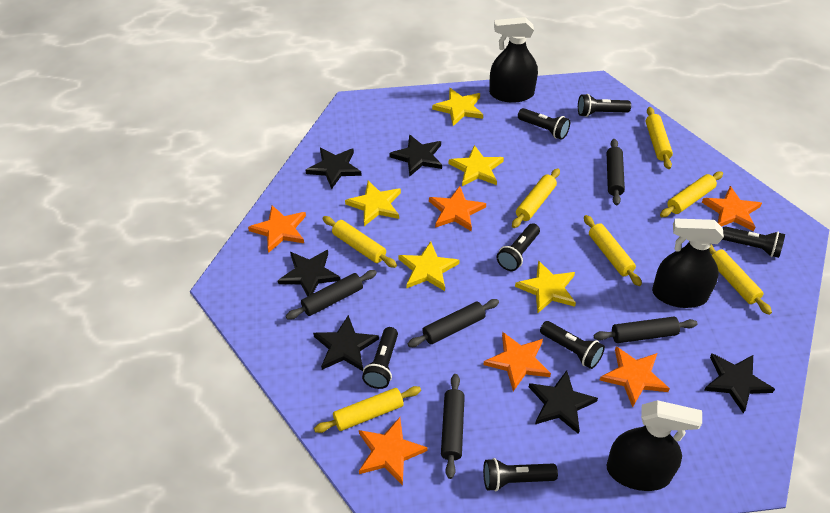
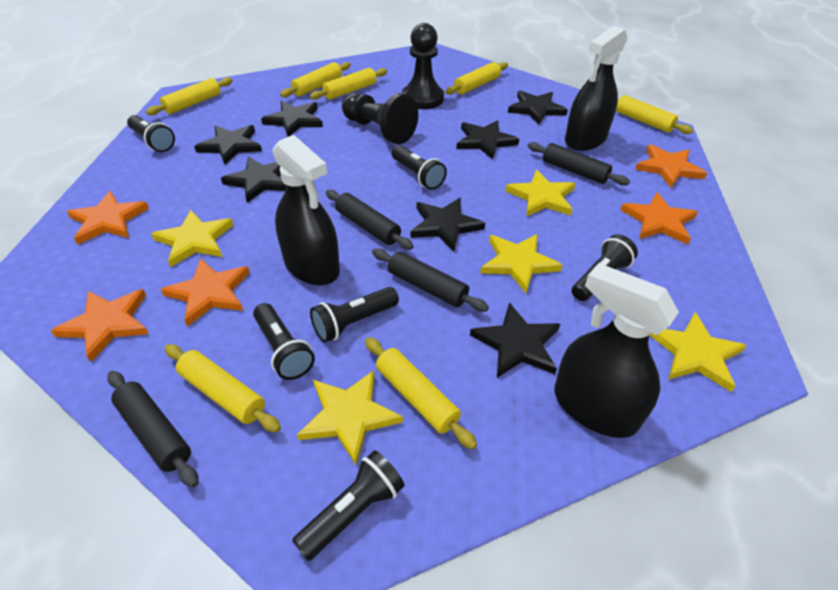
black flashlight: 7 -> 6
black pawn: 0 -> 2
black rolling pin: 5 -> 4
black star: 6 -> 7
orange star: 6 -> 5

